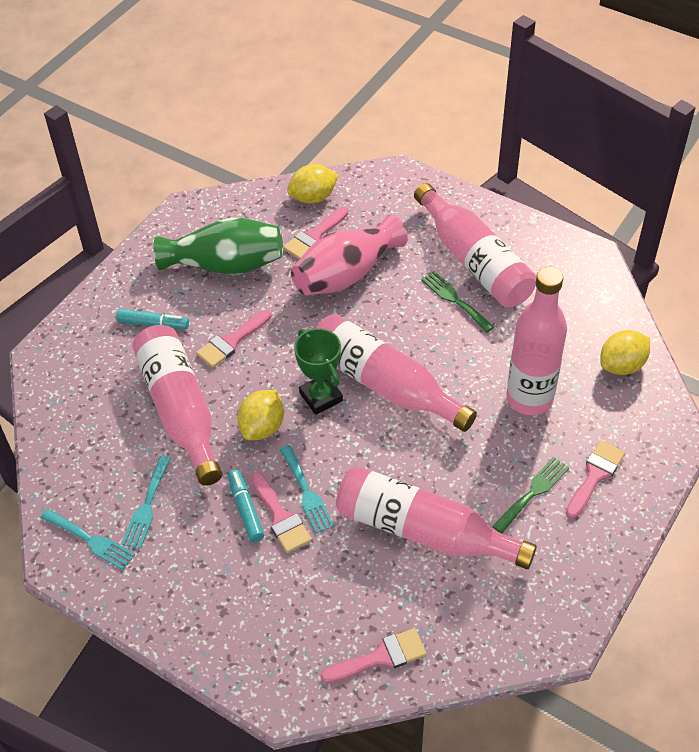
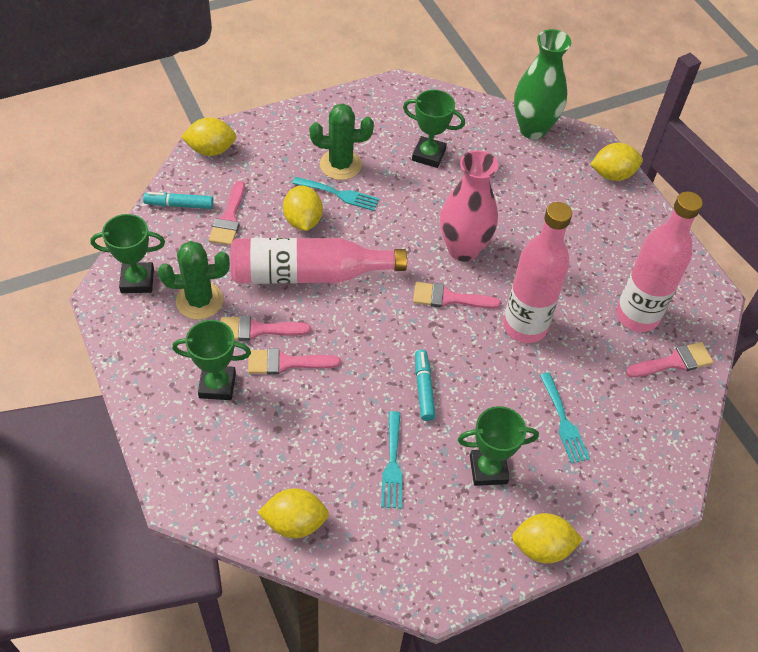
green cactus: 0 -> 2
green fork: 2 -> 0
green trophy: 1 -> 4
pink bottle: 5 -> 3
yellow lemon: 3 -> 5

